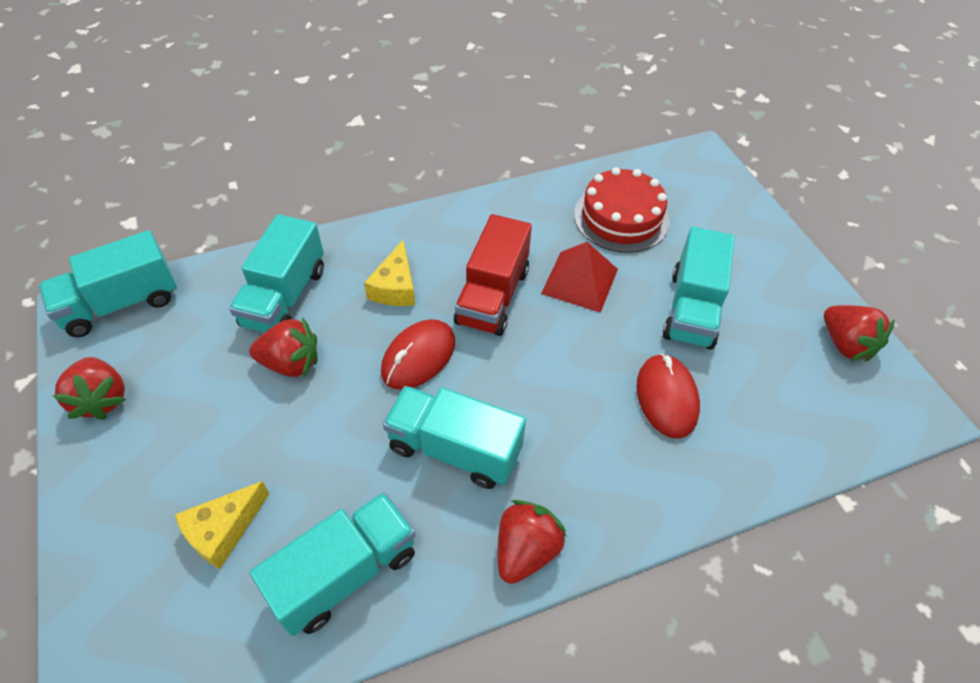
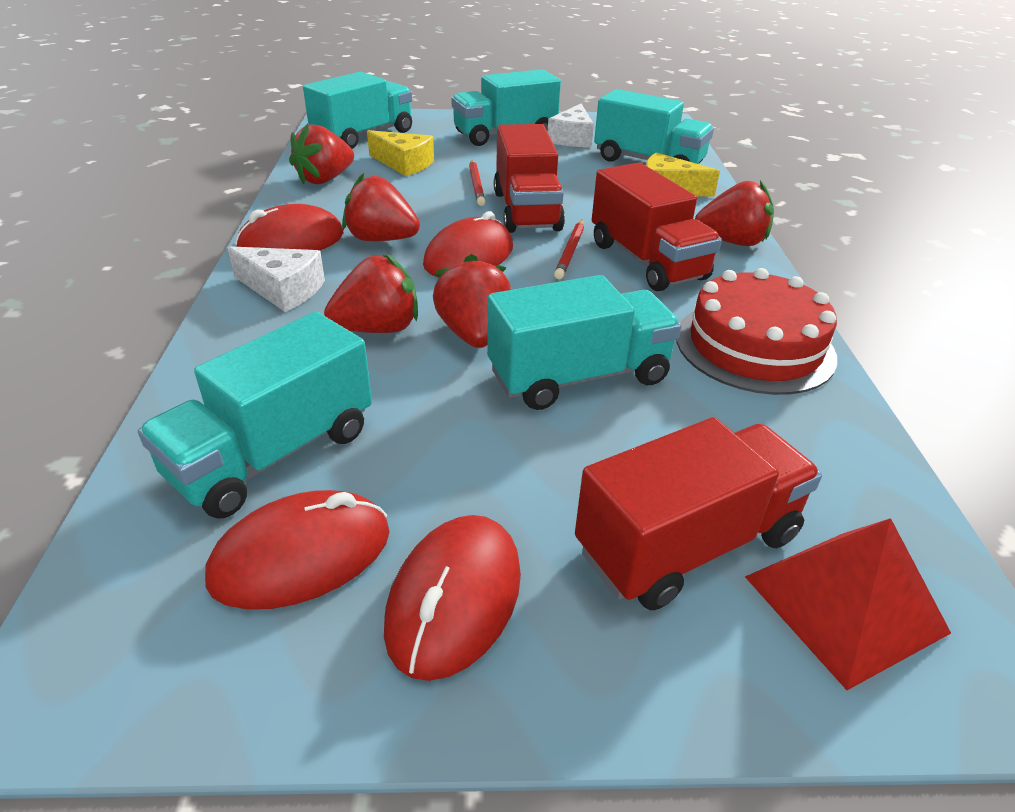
red mouse: 2 -> 4
red pencil: 0 -> 2
red strawberry: 4 -> 5
red truck: 1 -> 3
white cheese: 0 -> 2

